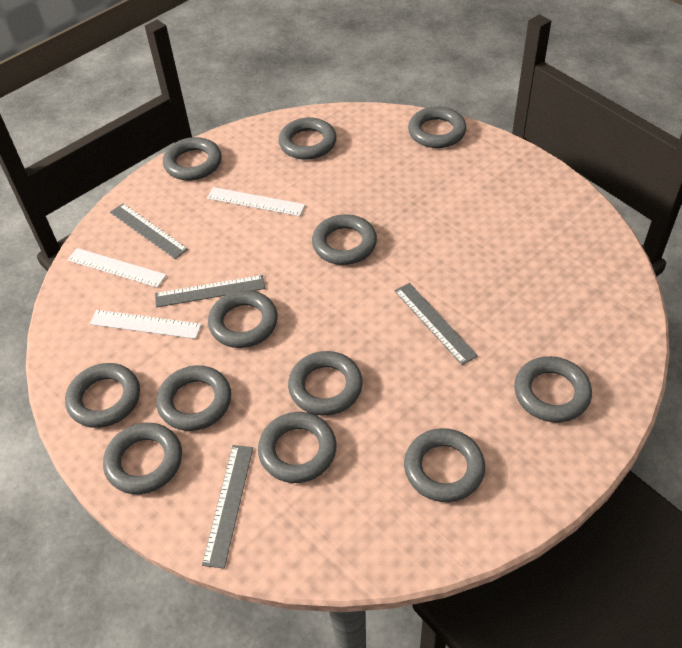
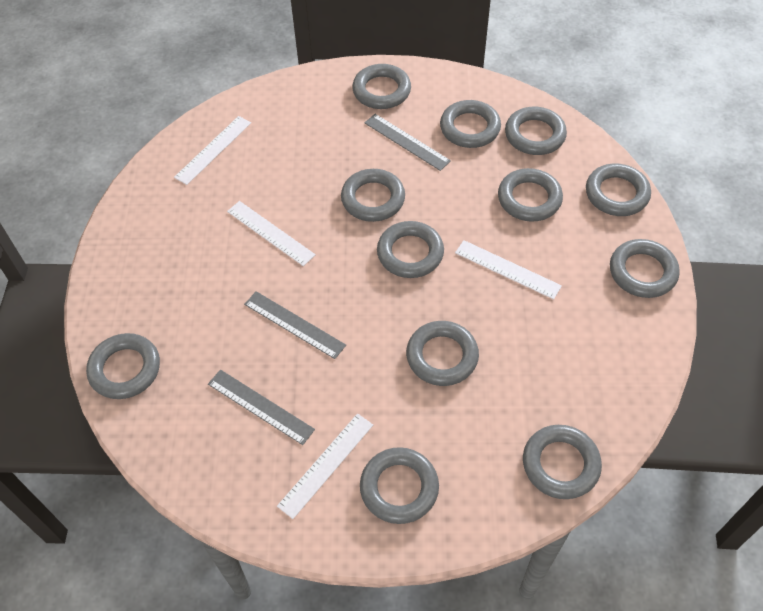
grey ruler: 4 -> 3
white ruler: 3 -> 4

